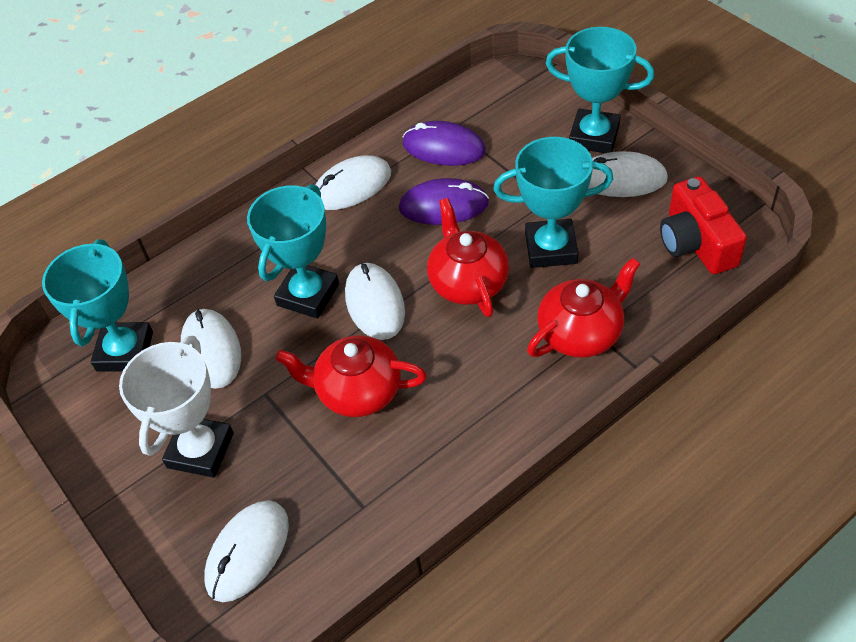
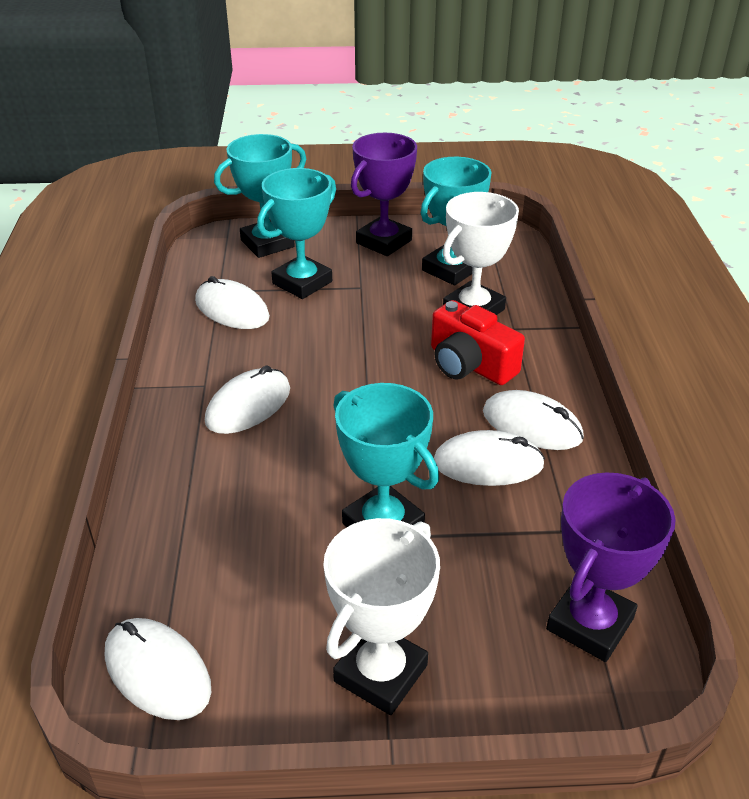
purple mouse: 2 -> 0
purple trophy: 0 -> 2
red teapot: 3 -> 0
white trophy: 1 -> 2

